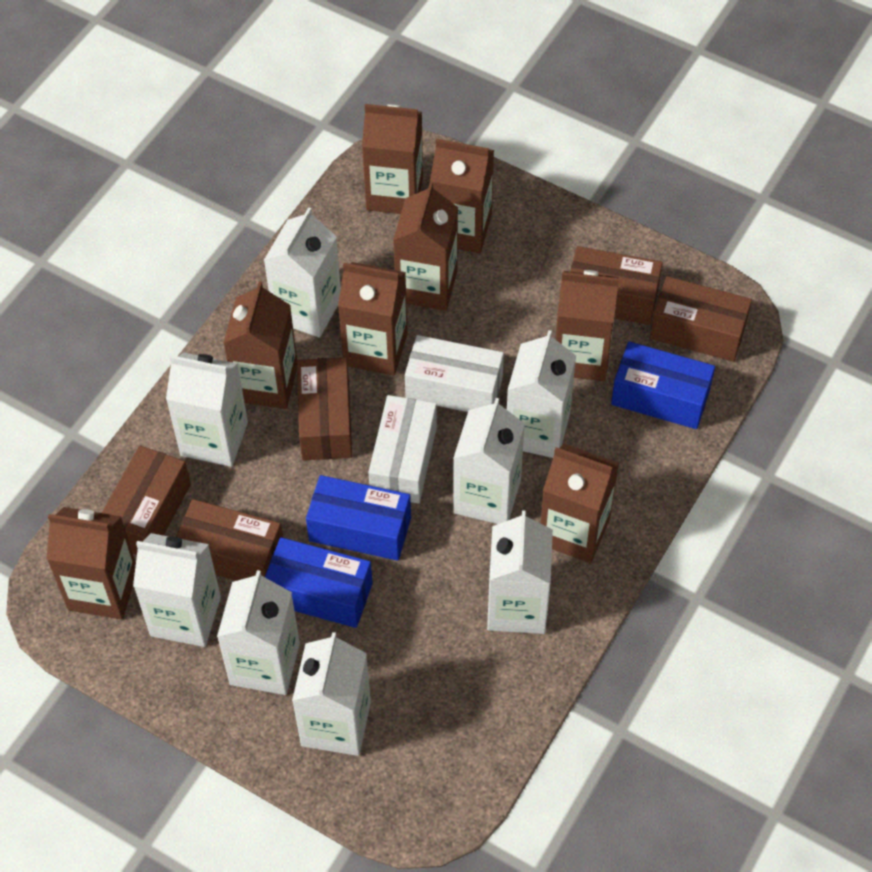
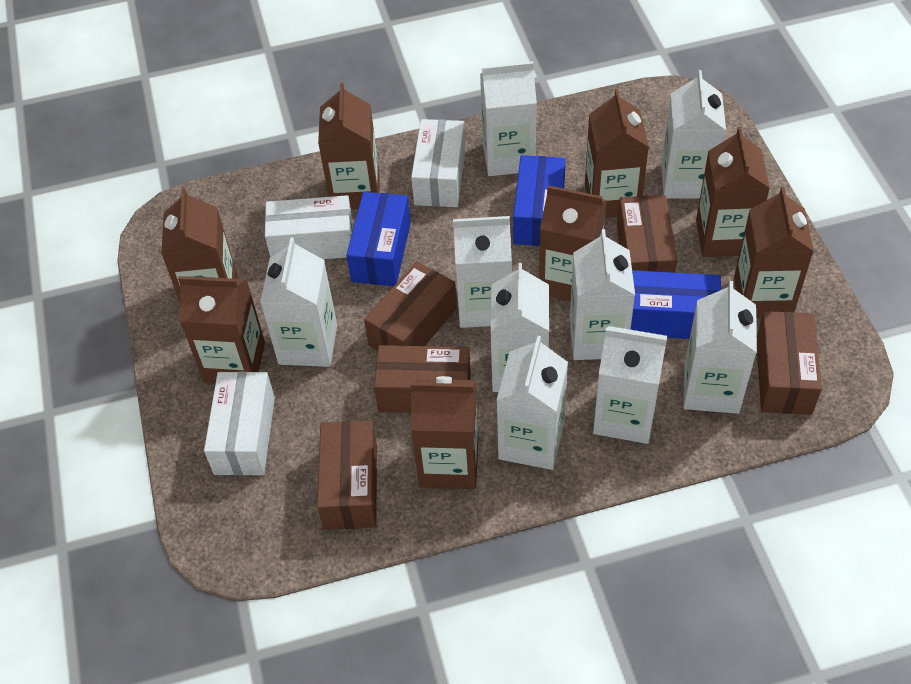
white box: 2 -> 3
white carton: 8 -> 9

